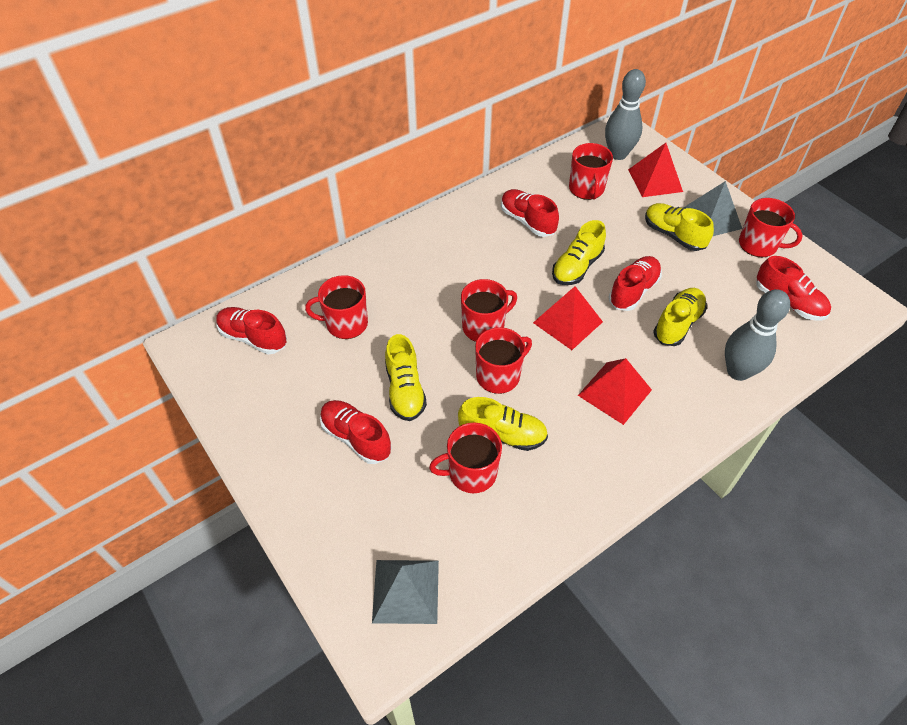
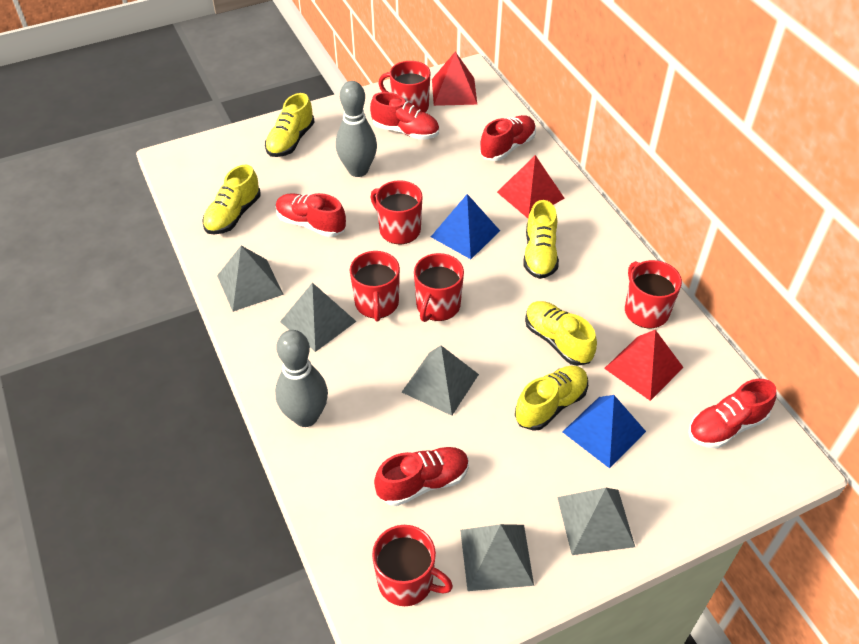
blue pyramid: 0 -> 2
grey pyramid: 2 -> 5

